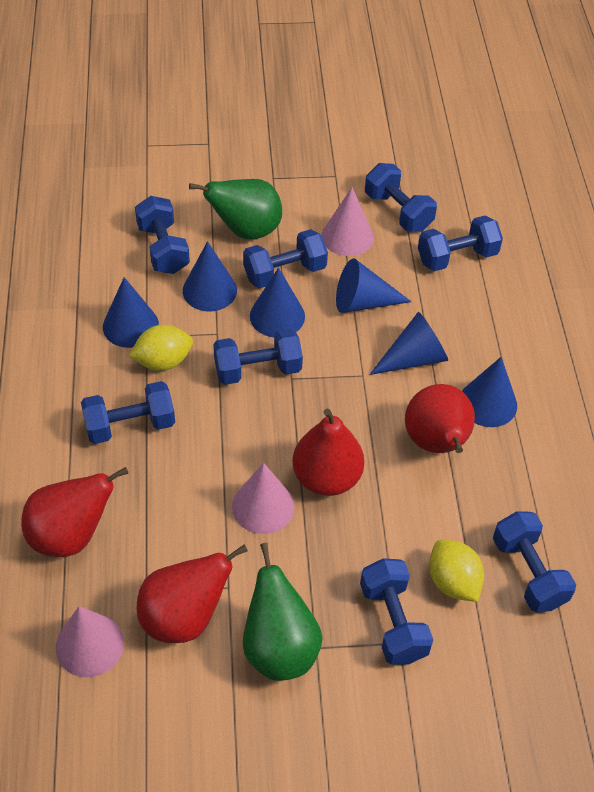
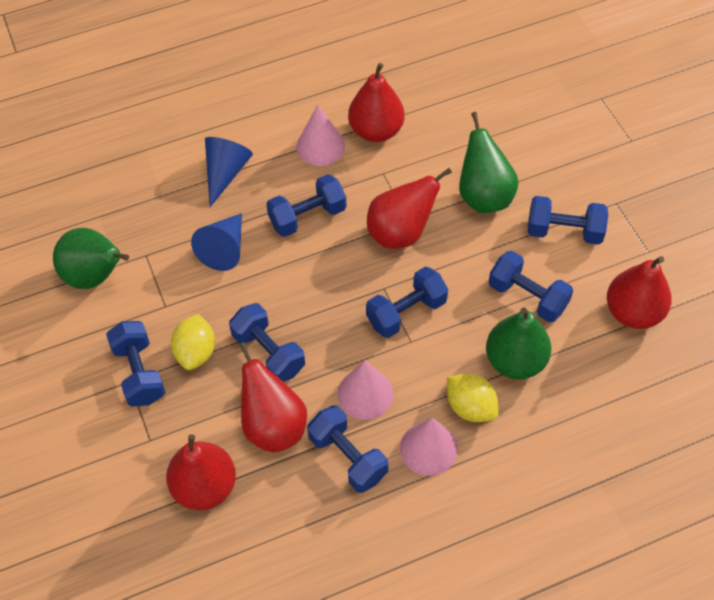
blue cone: 6 -> 2
blue dumbbell: 8 -> 7
green pear: 2 -> 3
red pear: 4 -> 5

